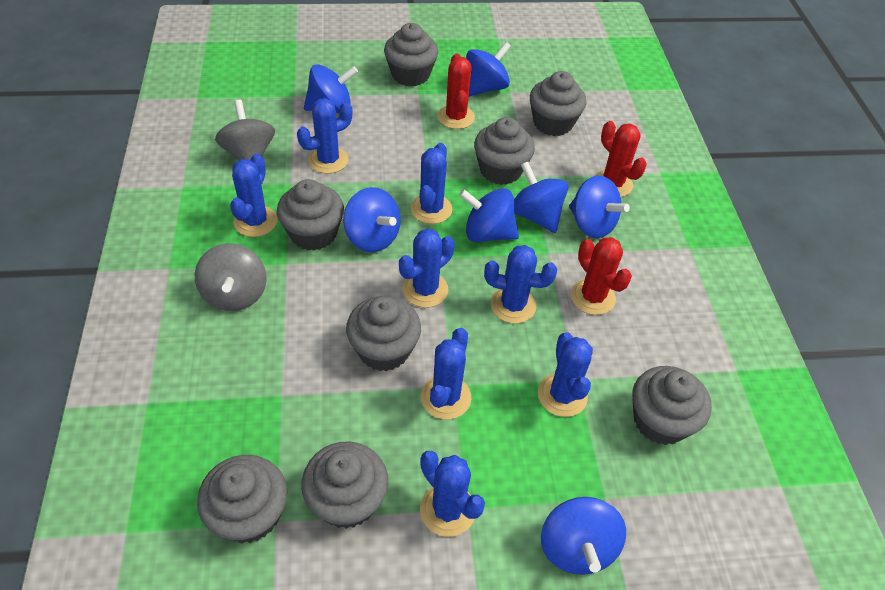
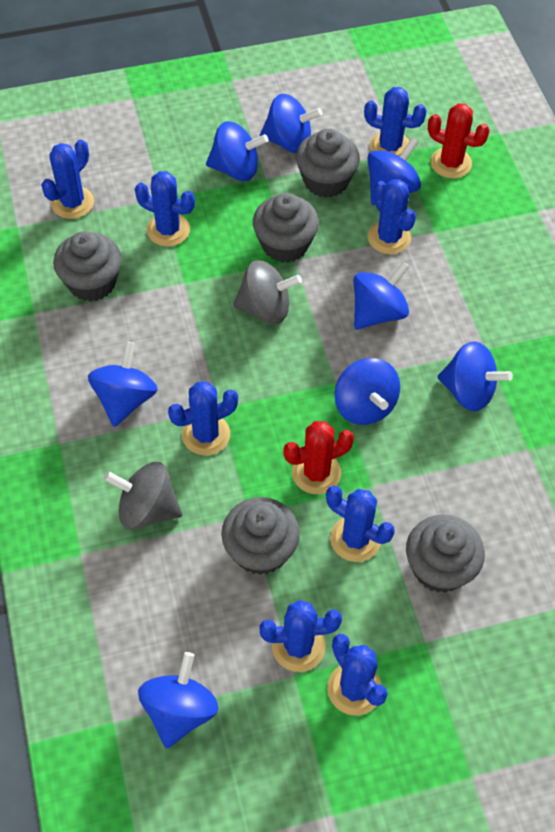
blue spinning top: 7 -> 8
grey cupcake: 8 -> 5
red cactus: 3 -> 2

